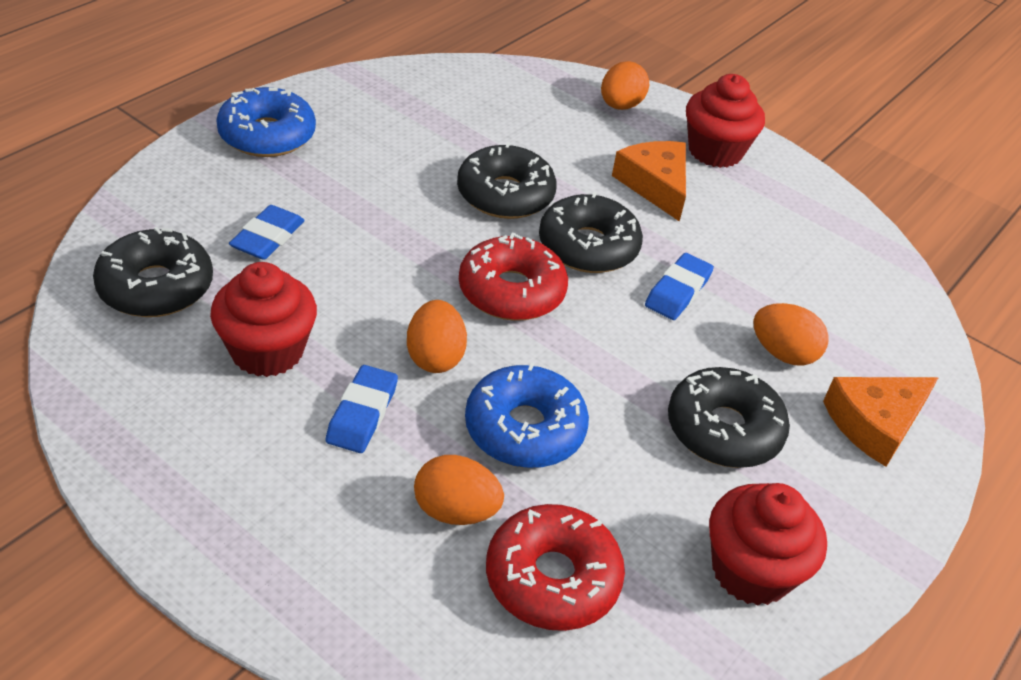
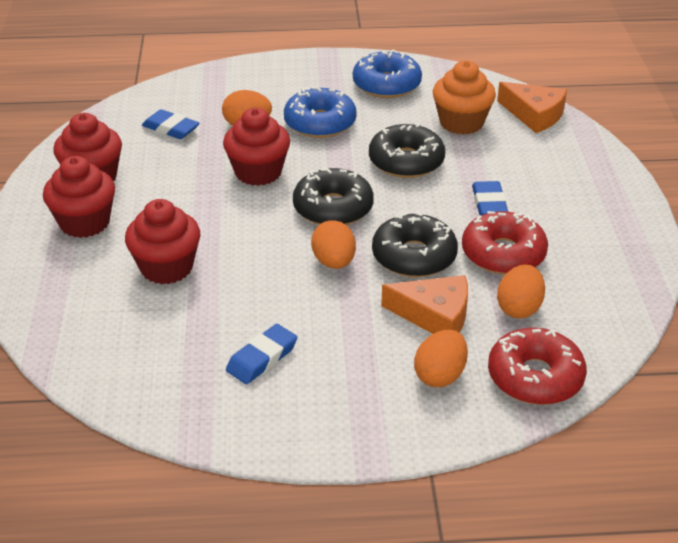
black donut: 4 -> 3
orange cupcake: 0 -> 1
red cupcake: 3 -> 4

